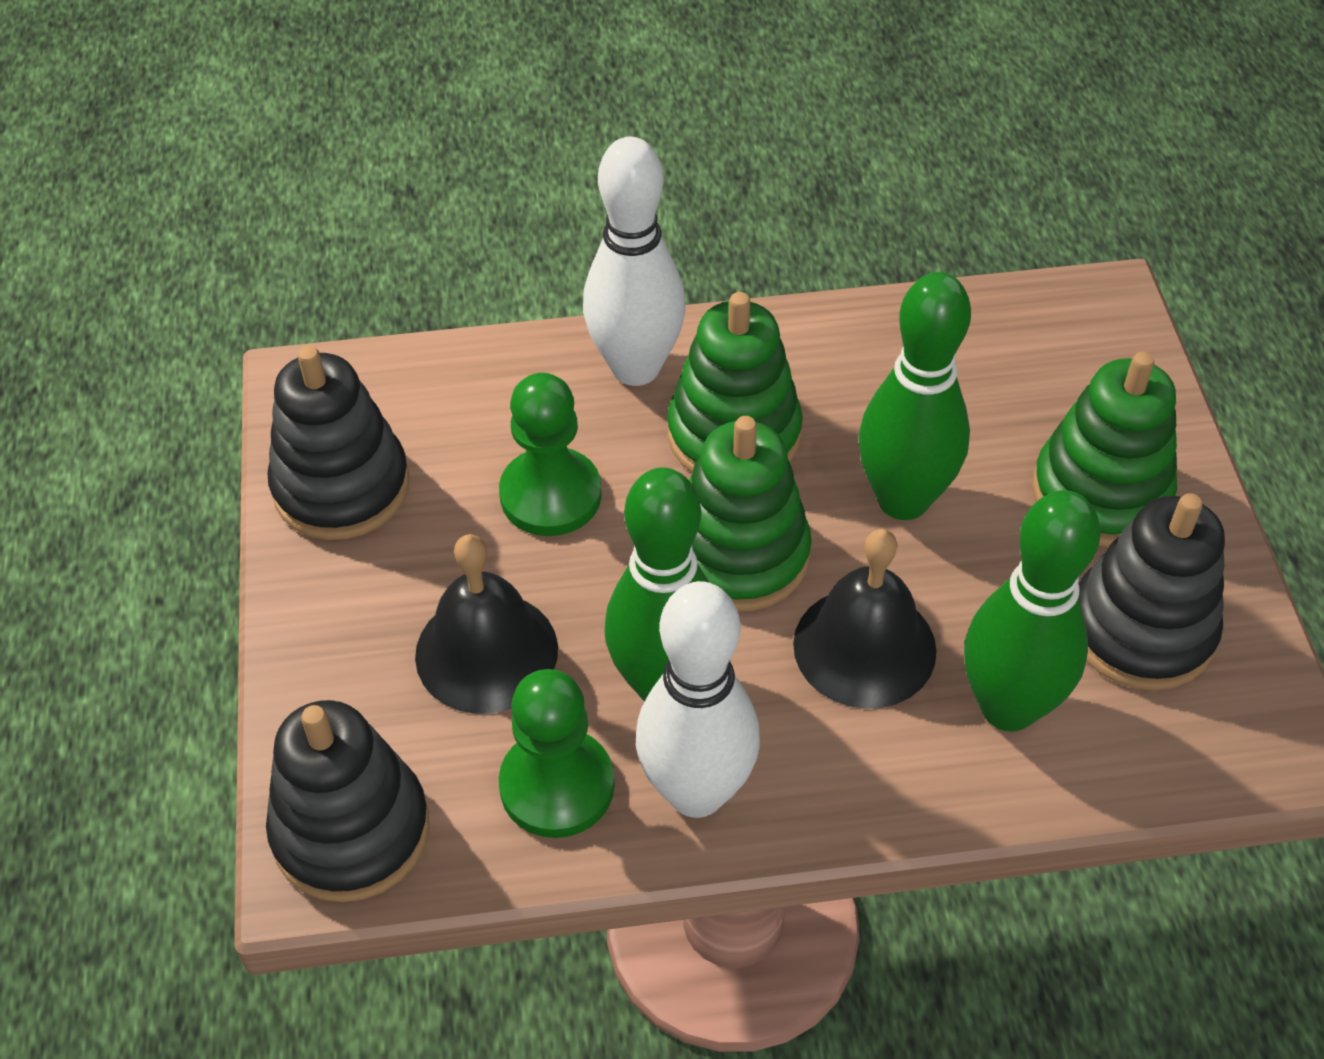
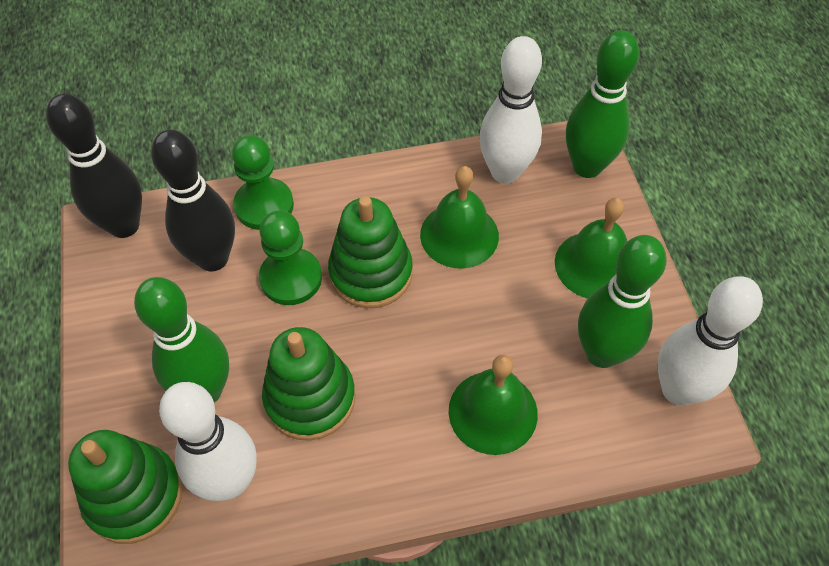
black bell: 2 -> 0
black bowling pin: 0 -> 2
black stacking toy: 3 -> 0
green bell: 0 -> 3
white bowling pin: 2 -> 3

